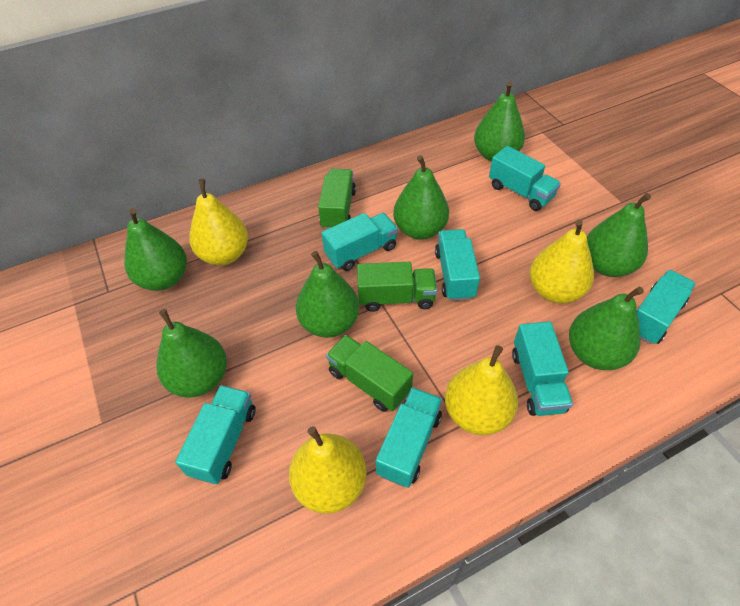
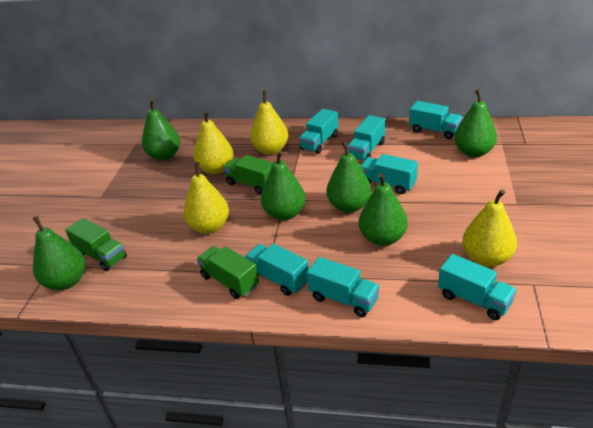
green pear: 7 -> 6

